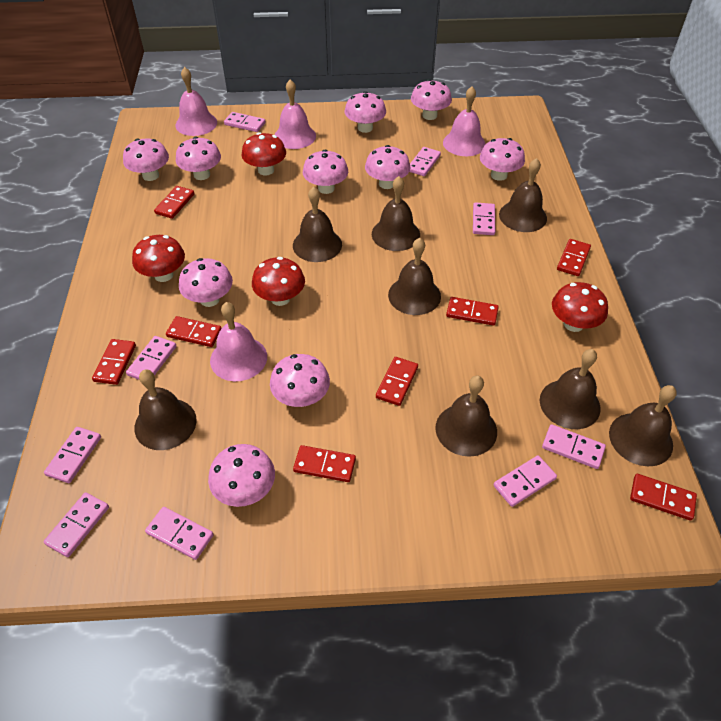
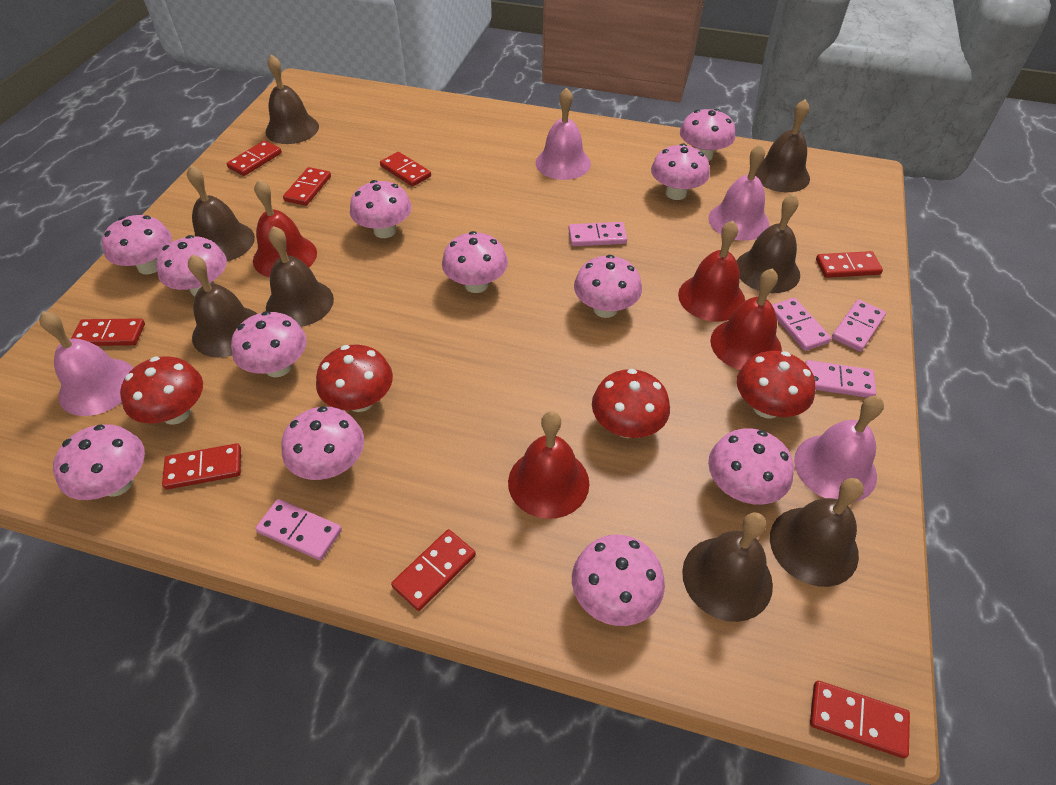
pink domino: 9 -> 5
pink mushroom: 10 -> 12
red bell: 0 -> 4

